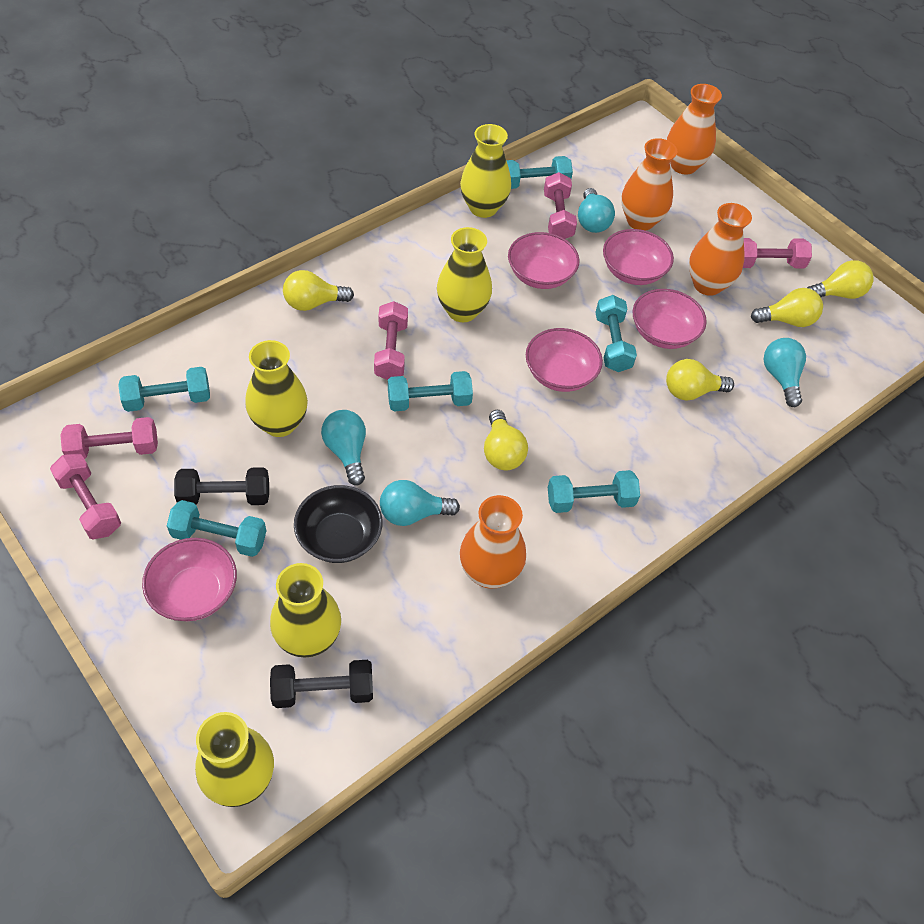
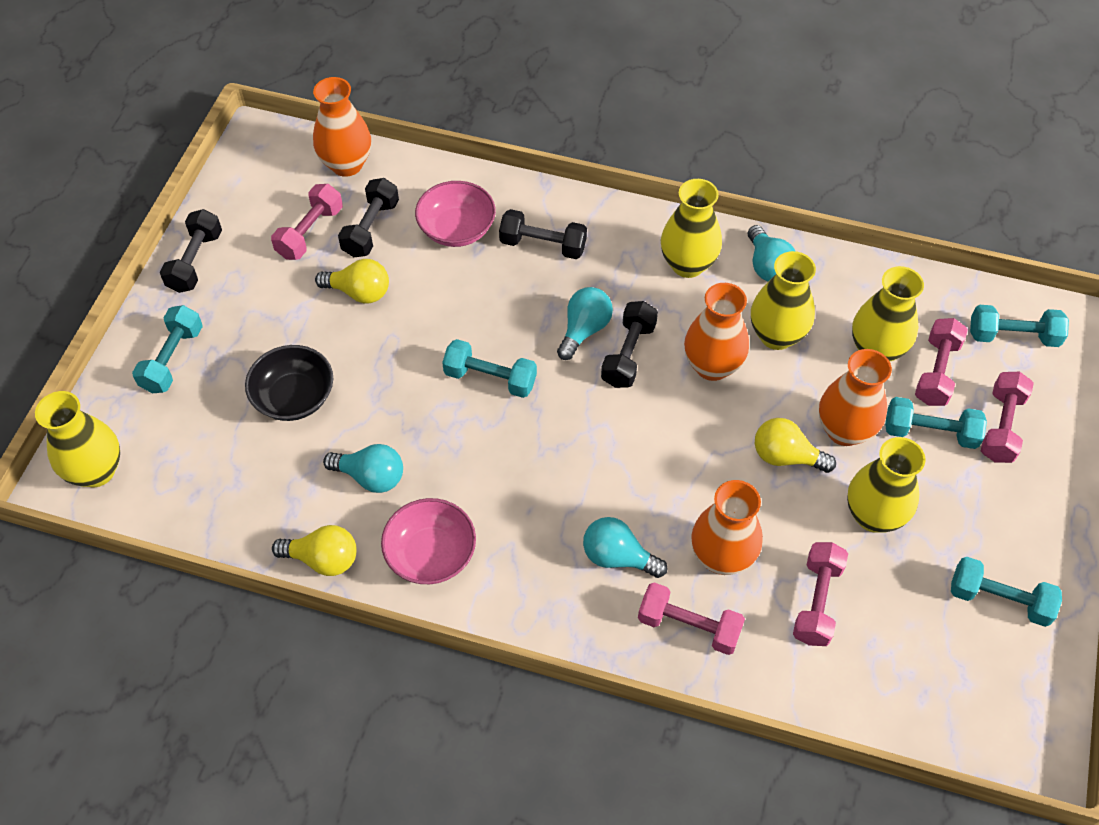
black dumbbell: 2 -> 4
pink bowl: 5 -> 2
turquoise dumbbell: 6 -> 5
yellow light bulb: 5 -> 3

